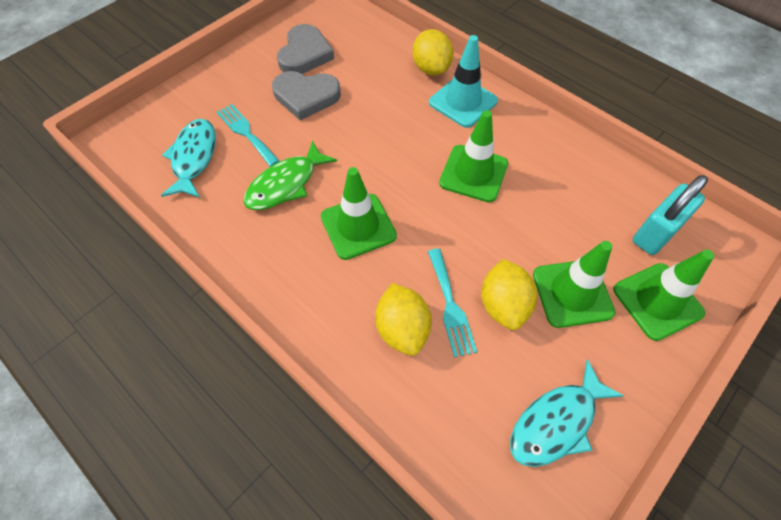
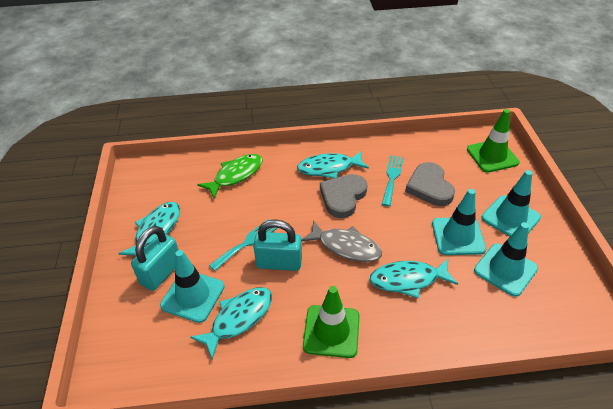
green traffic cone: 4 -> 2
grey fish: 0 -> 1
turquoise fish: 2 -> 4
turquoise padlock: 1 -> 2
turquoise traffic cone: 1 -> 4
yellow lemon: 3 -> 0

